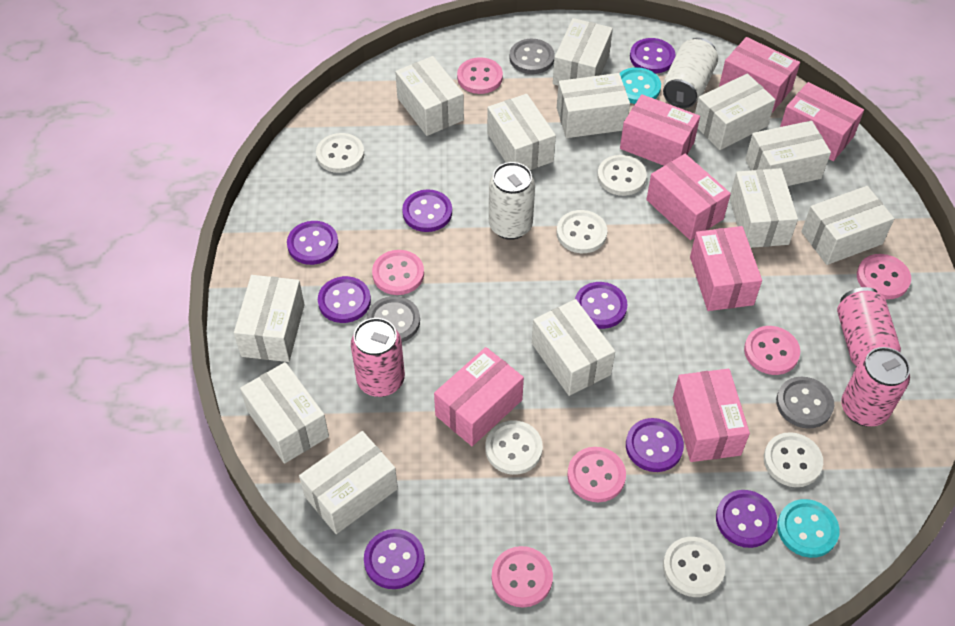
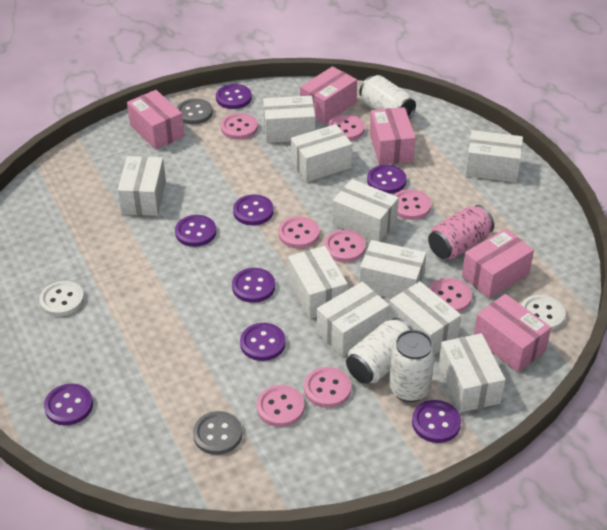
grey button: 3 -> 2
pink box: 7 -> 5
pink button: 6 -> 8
pink can: 3 -> 1
turquoise button: 2 -> 0
white box: 12 -> 10
white button: 6 -> 2
white can: 2 -> 3

